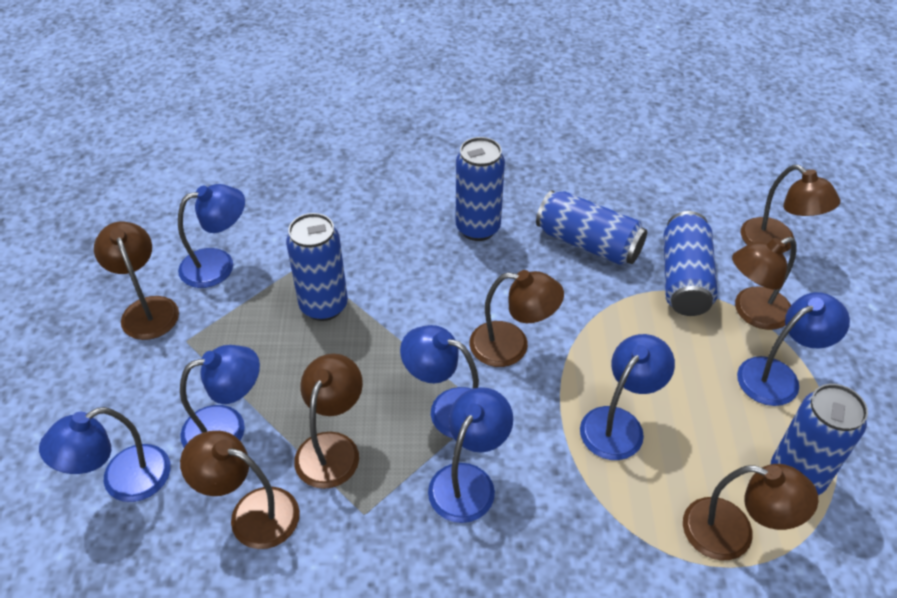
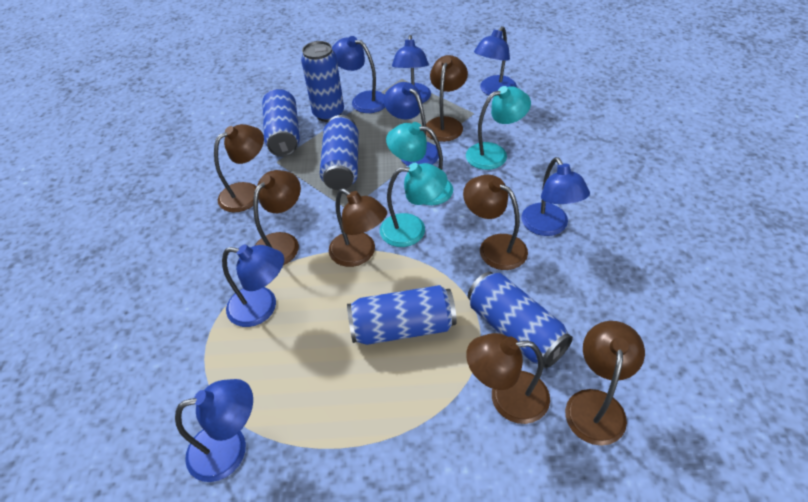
turquoise lamp: 0 -> 3

